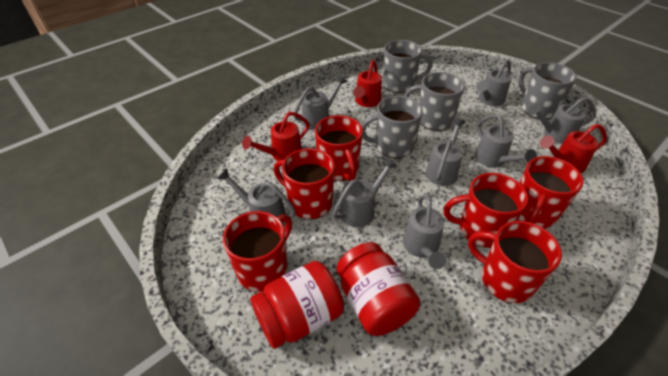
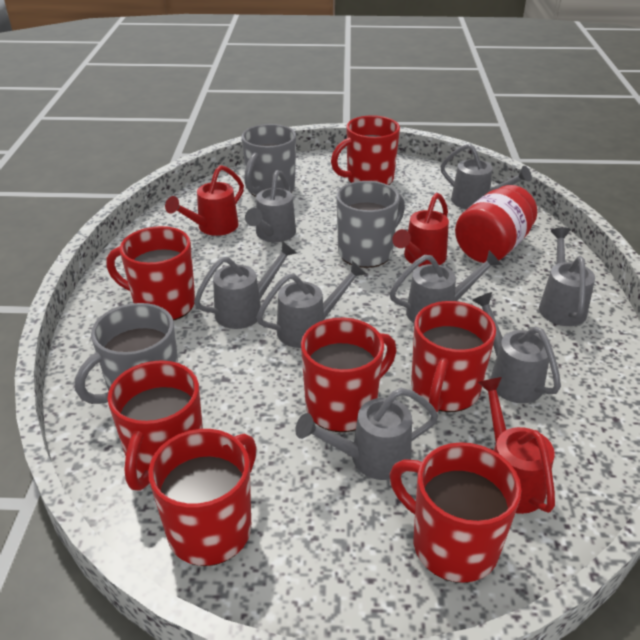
grey mug: 4 -> 3
red jar: 2 -> 1
red mug: 6 -> 7

